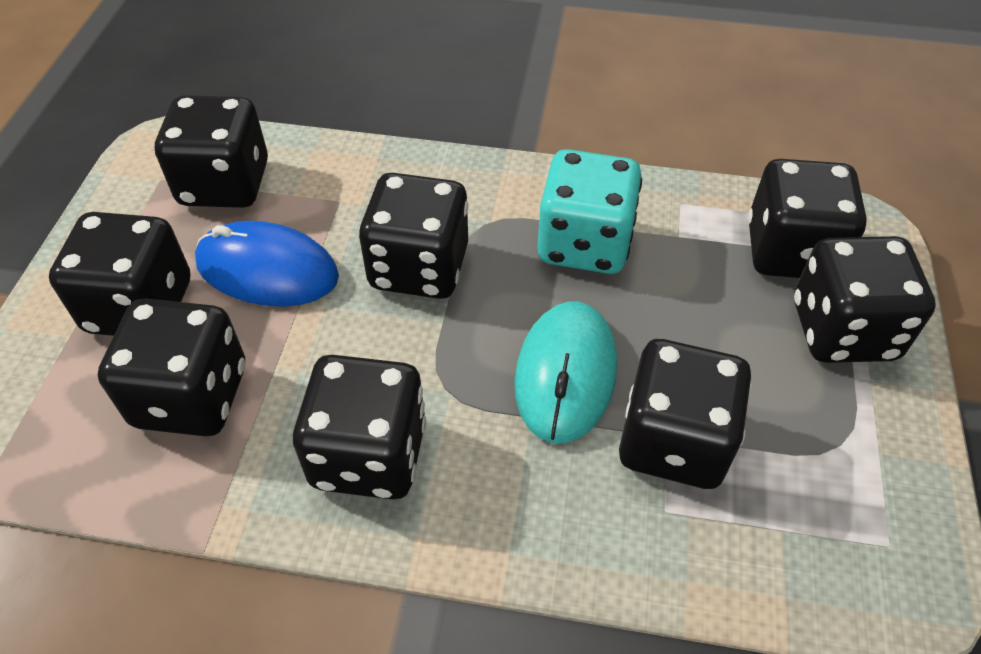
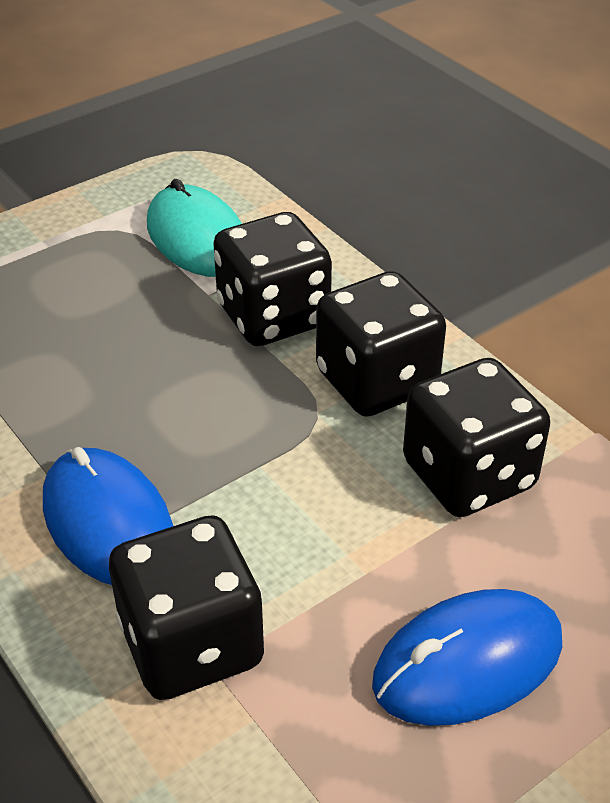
black dice: 8 -> 4
blue mouse: 1 -> 2
turquoise dice: 1 -> 0

